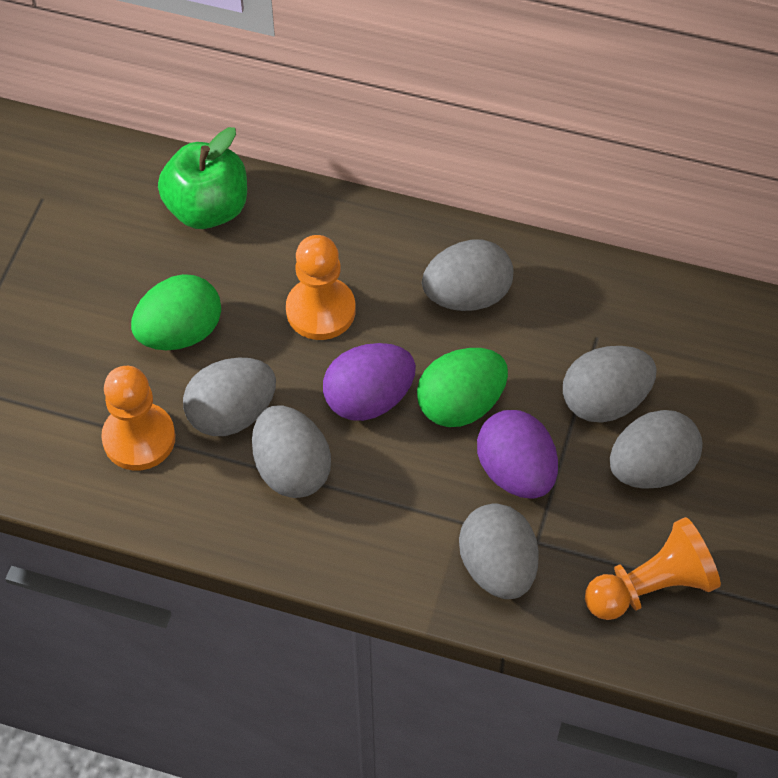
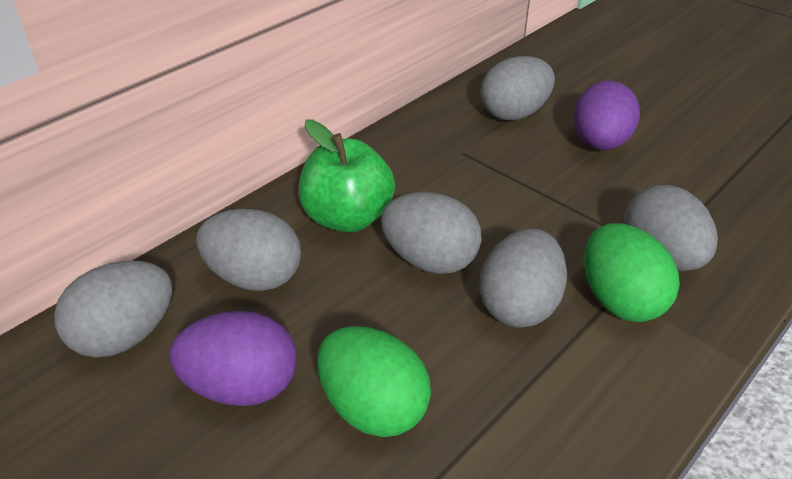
orange pawn: 3 -> 0

